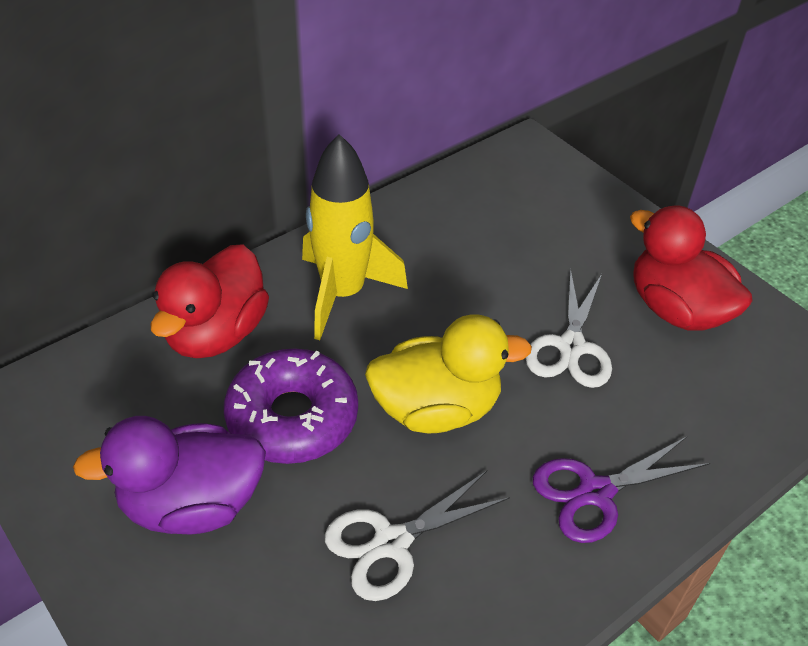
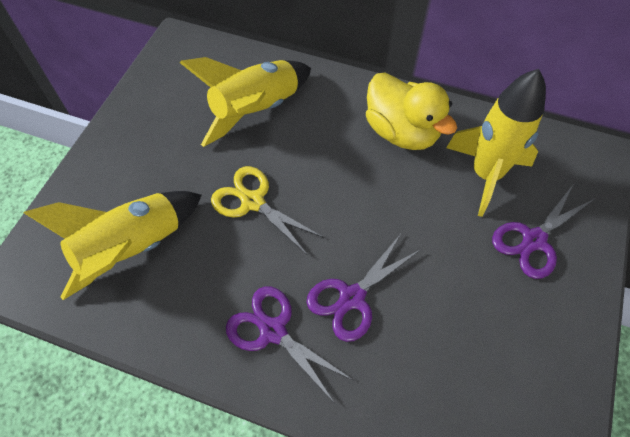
purple donut: 1 -> 0
purple duck: 1 -> 0
purple scissors: 1 -> 3
red duck: 2 -> 0
white scissors: 2 -> 0
yellow rocket: 1 -> 3
yellow scissors: 0 -> 1

